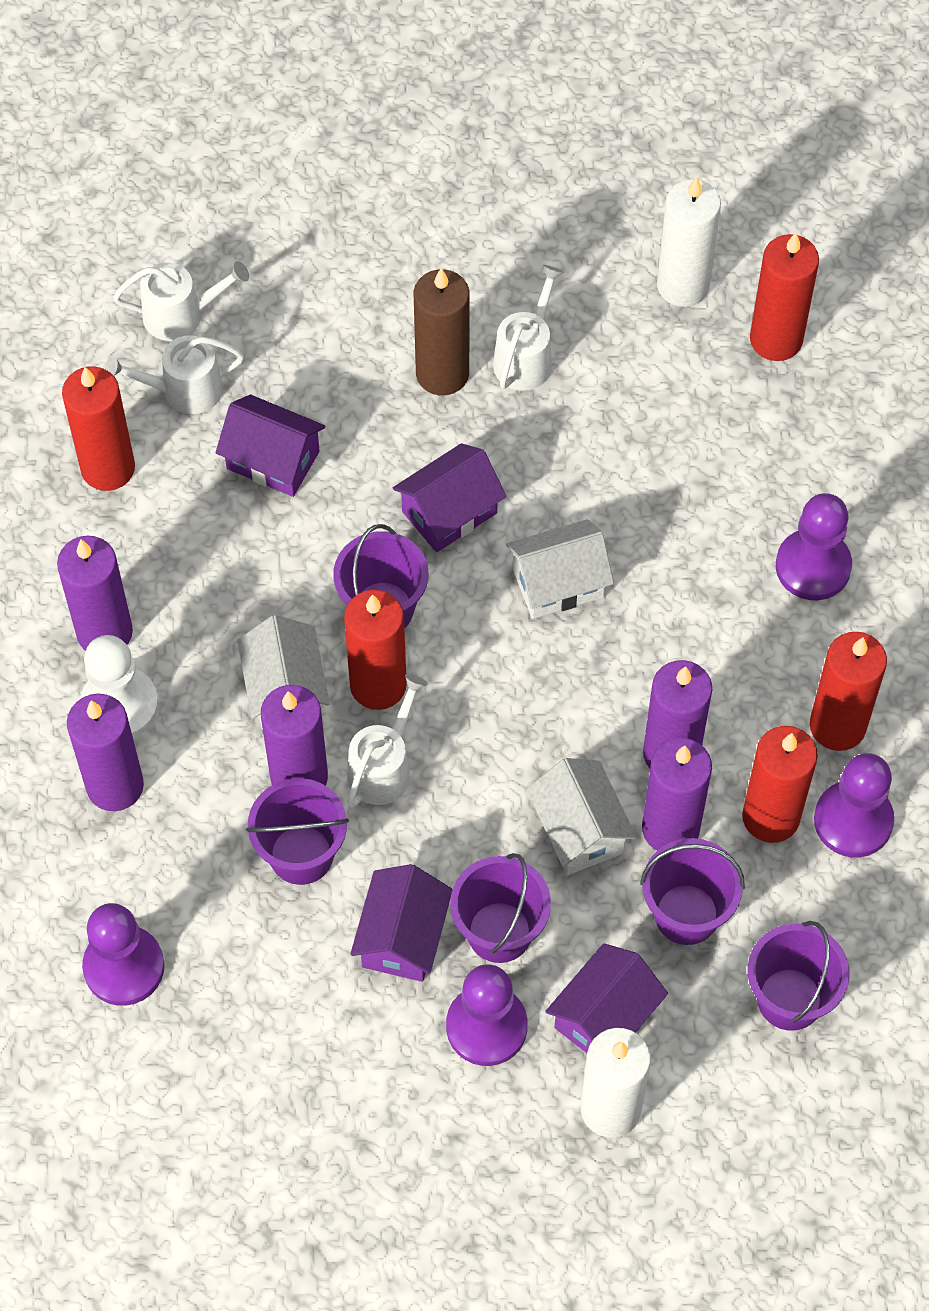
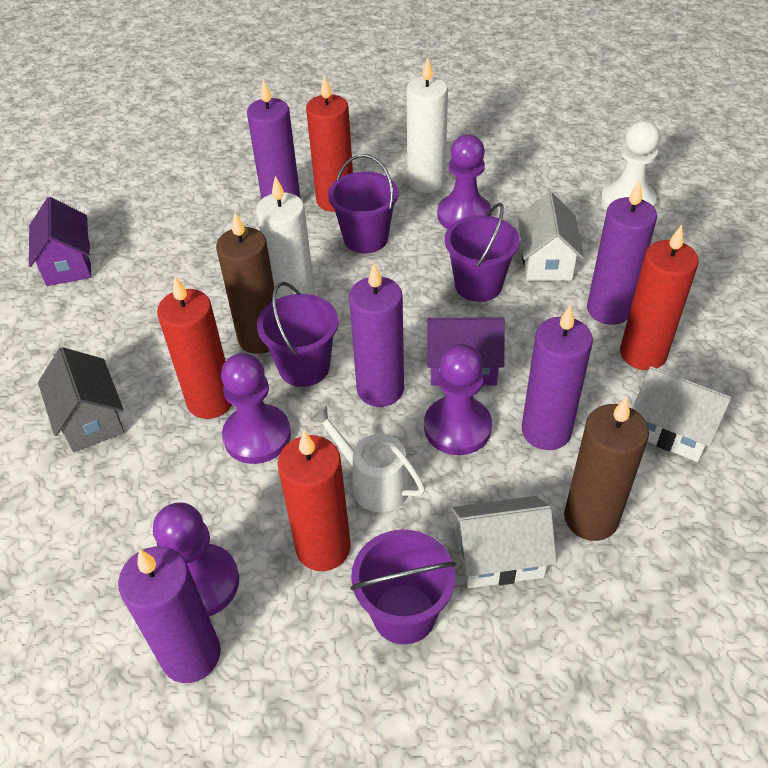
brown candle: 1 -> 2
grey house: 0 -> 1
purple bucket: 5 -> 4
purple house: 4 -> 2
red candle: 5 -> 4
white watering can: 4 -> 1

